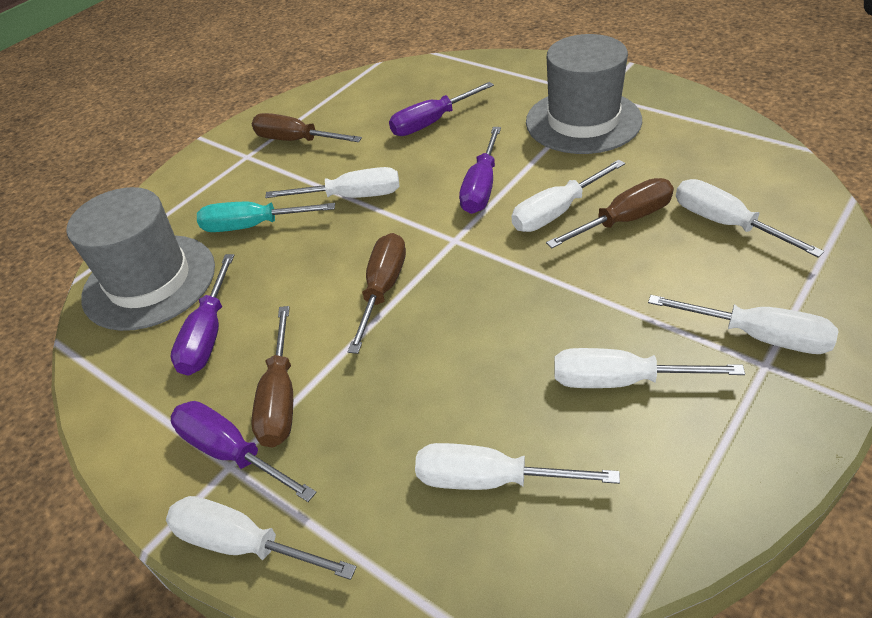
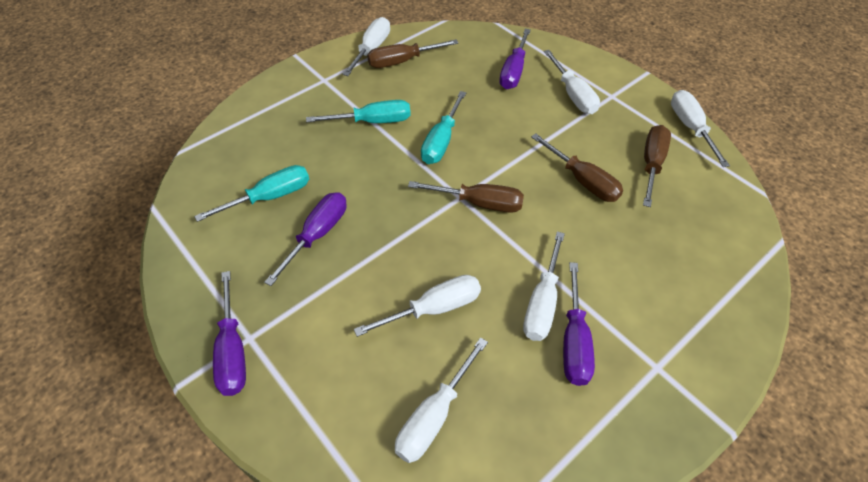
grey hat: 2 -> 0
turquoise screwdriver: 1 -> 3
white screwdriver: 7 -> 6

